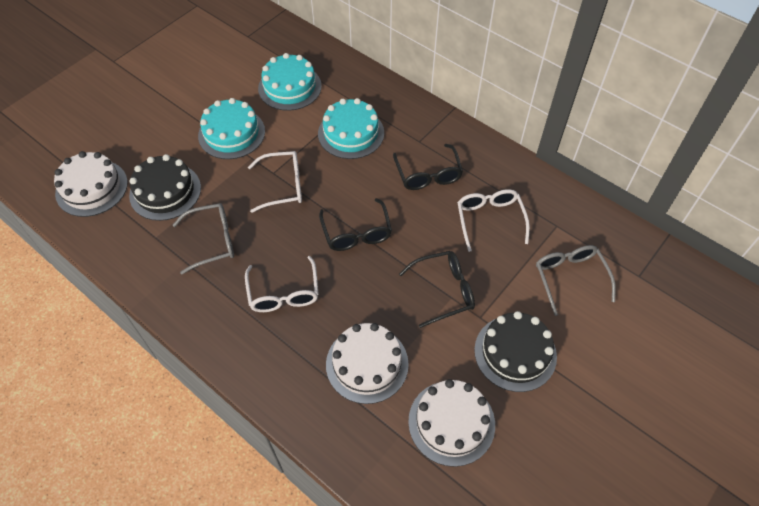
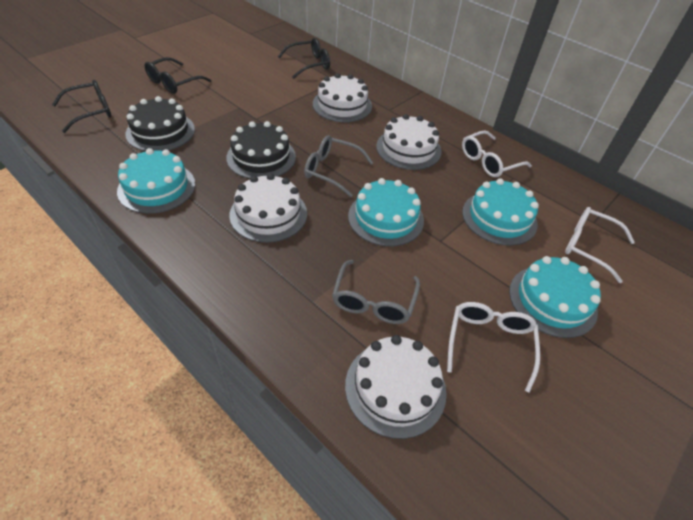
turquoise cake: 3 -> 4
white cake: 3 -> 4

